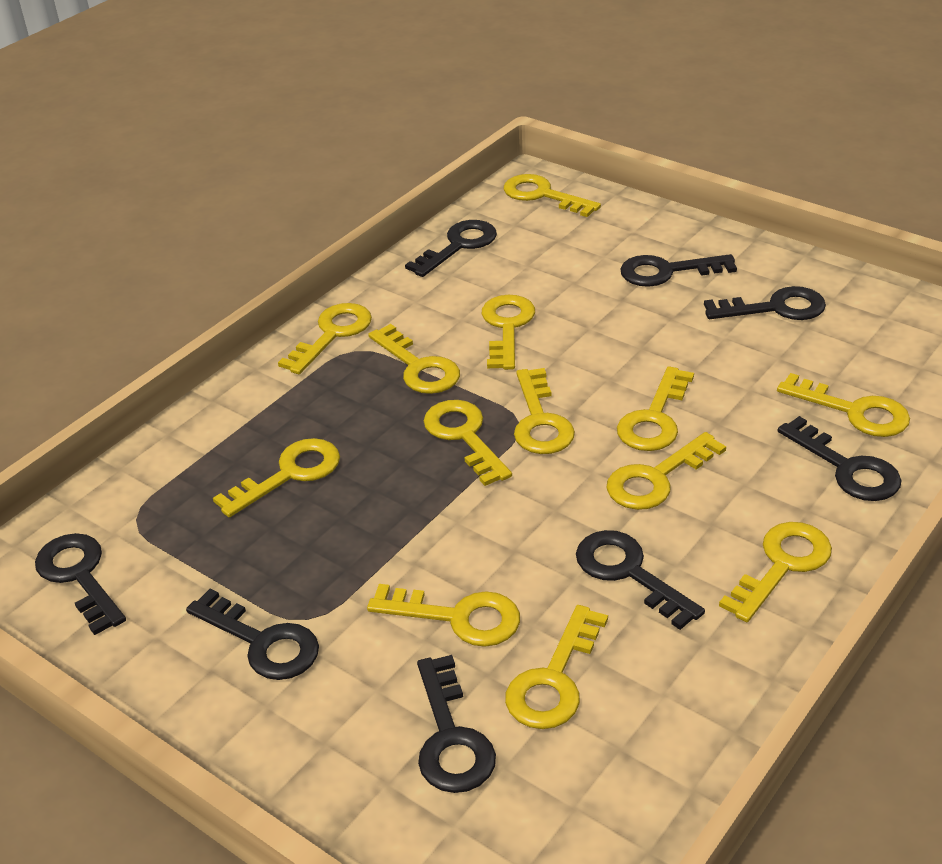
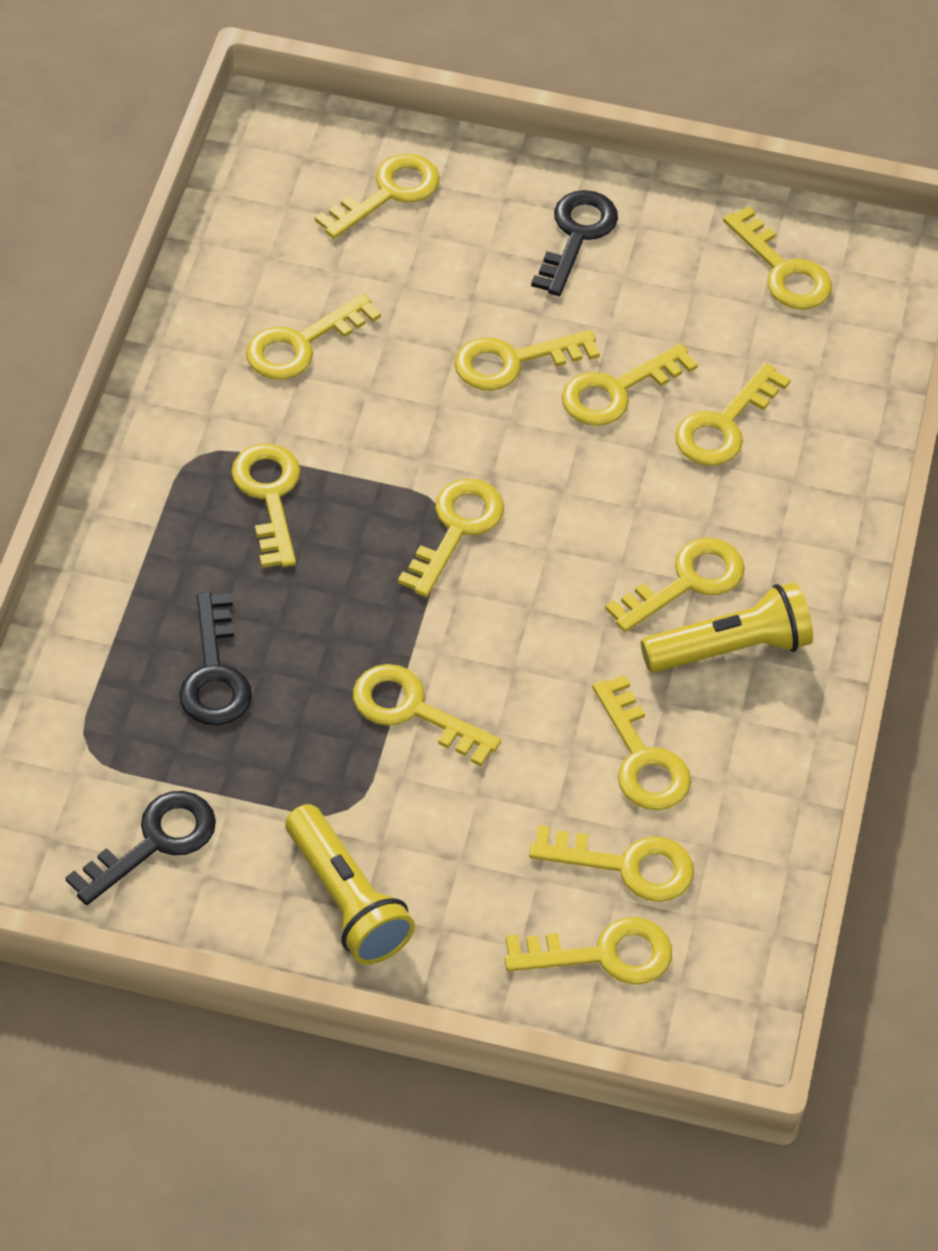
black key: 8 -> 3
yellow flashlight: 0 -> 2

